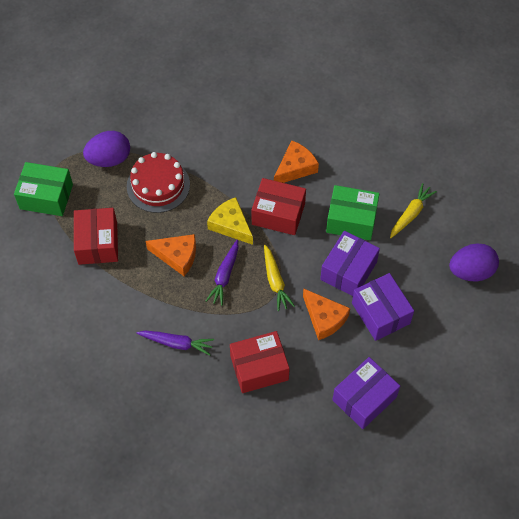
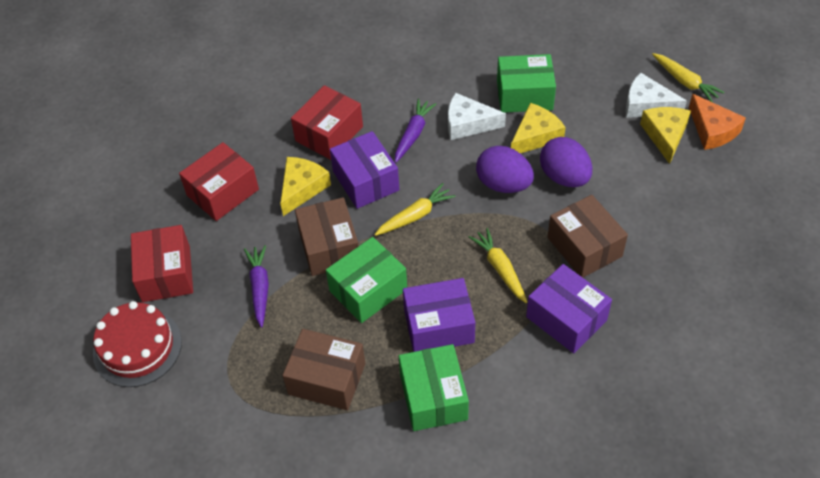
brown box: 0 -> 3
green box: 2 -> 3
orange cheese: 3 -> 1
white cheese: 0 -> 2
yellow carrot: 2 -> 3
yellow cheese: 1 -> 3

